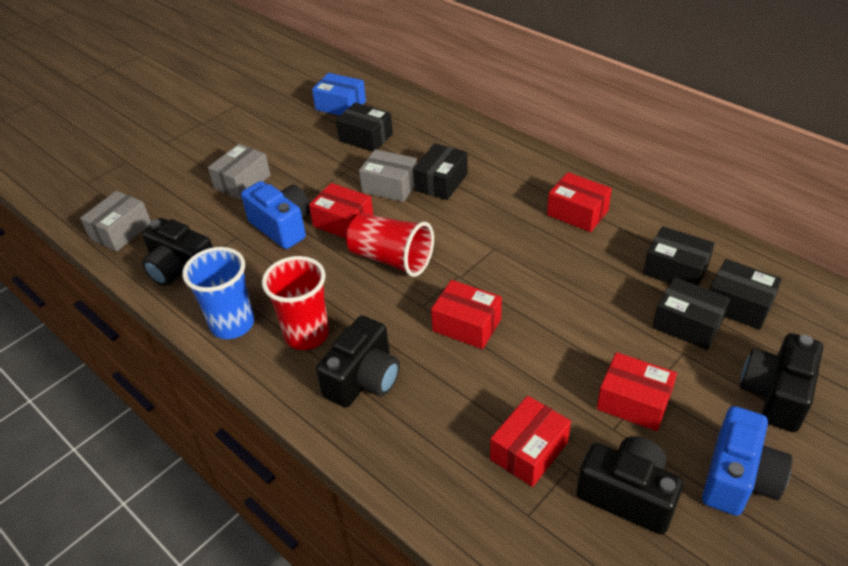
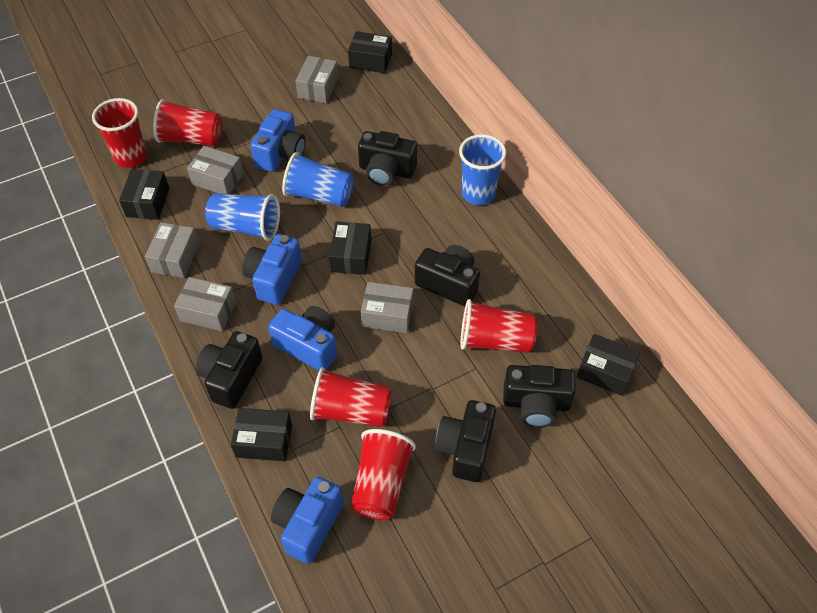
black camera: 4 -> 5
blue box: 1 -> 0
blue camera: 2 -> 4
blue cup: 1 -> 3
grey box: 3 -> 5
red box: 5 -> 0
red cup: 2 -> 5

